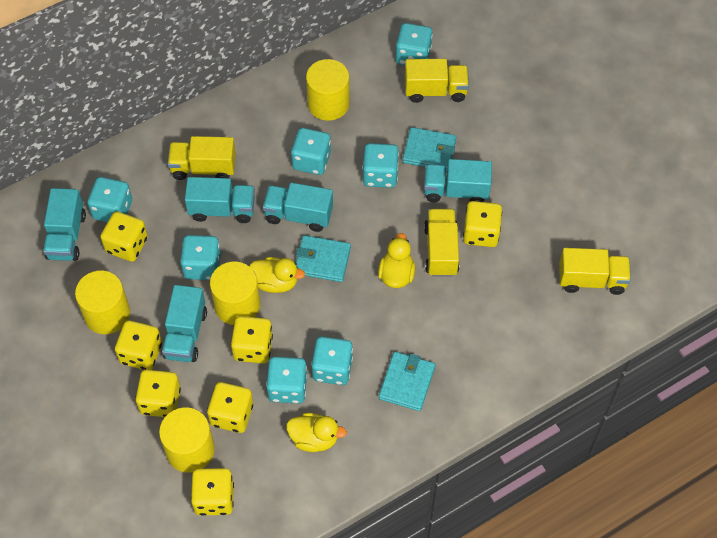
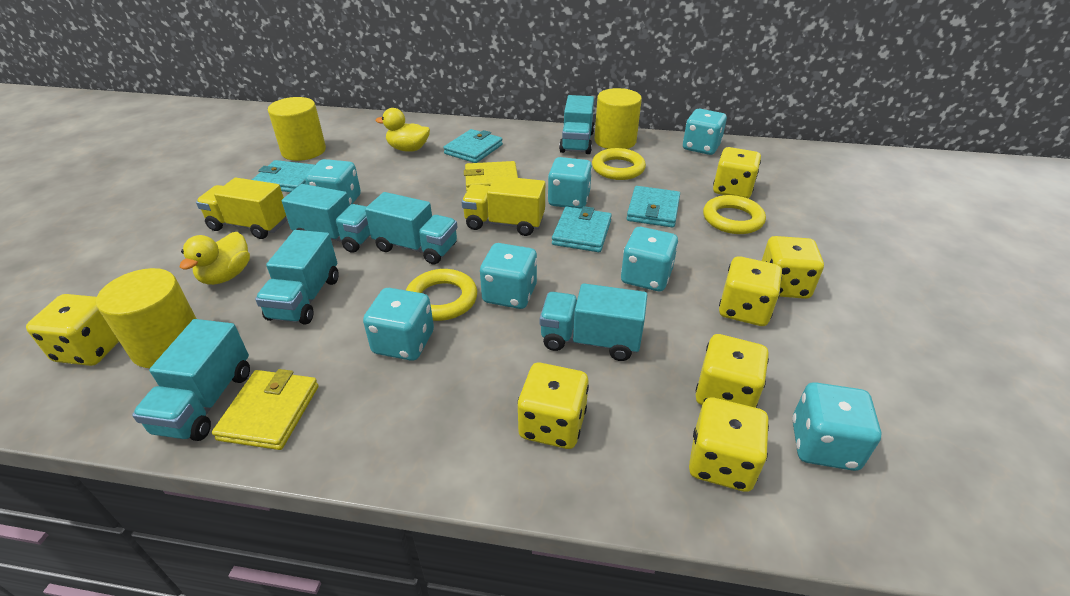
turquoise truck: 5 -> 6
turquoise wallet: 3 -> 4
yellow cylinder: 4 -> 3
yellow duck: 3 -> 2
yellow ring: 0 -> 3
yellow truck: 4 -> 2
yellow wallet: 0 -> 2

